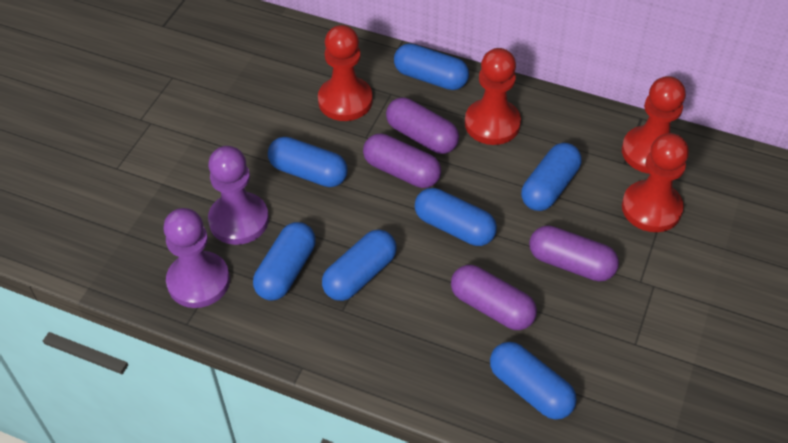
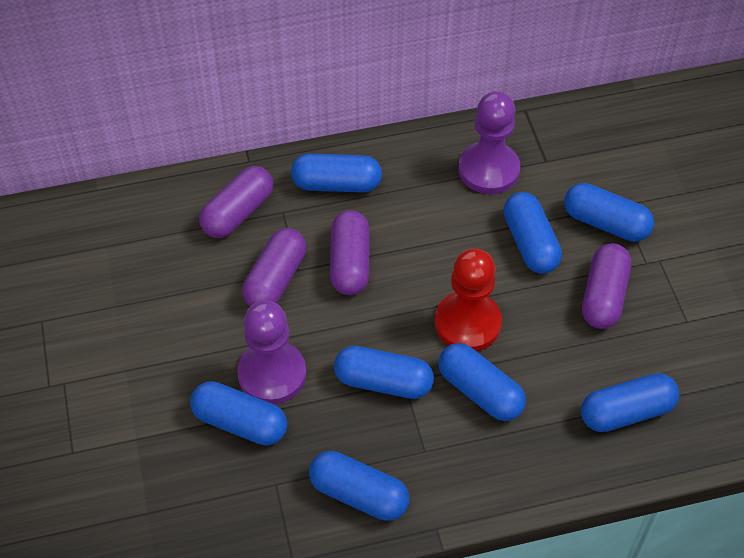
blue capsule: 7 -> 8
red pawn: 4 -> 1

